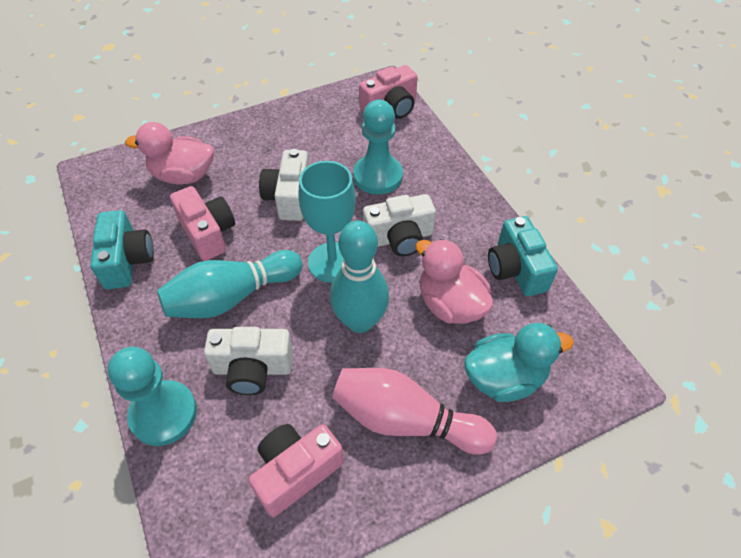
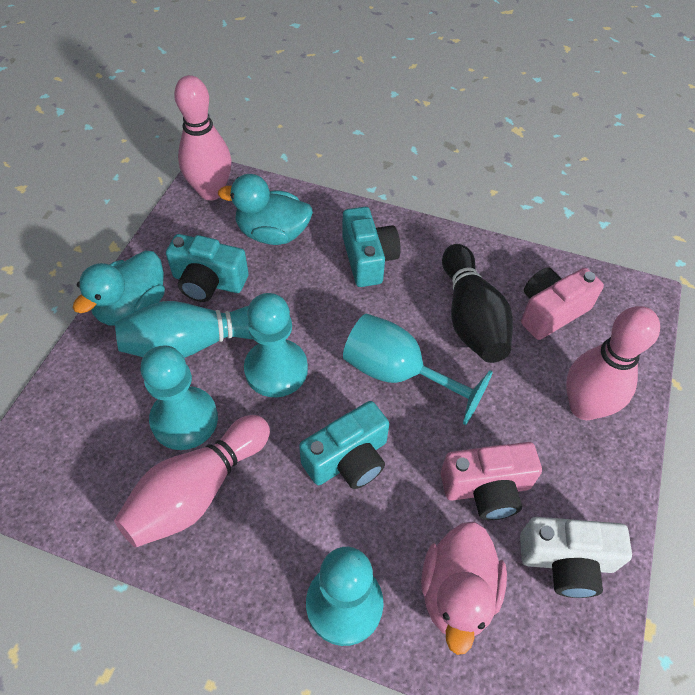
black bowling pin: 0 -> 1
pink bowling pin: 1 -> 3
pink camera: 3 -> 2
pink duck: 2 -> 1
turquoise bowling pin: 2 -> 1
turquoise camera: 2 -> 3
turquoise duck: 1 -> 2
turquoise pawn: 2 -> 3
white camera: 3 -> 1

